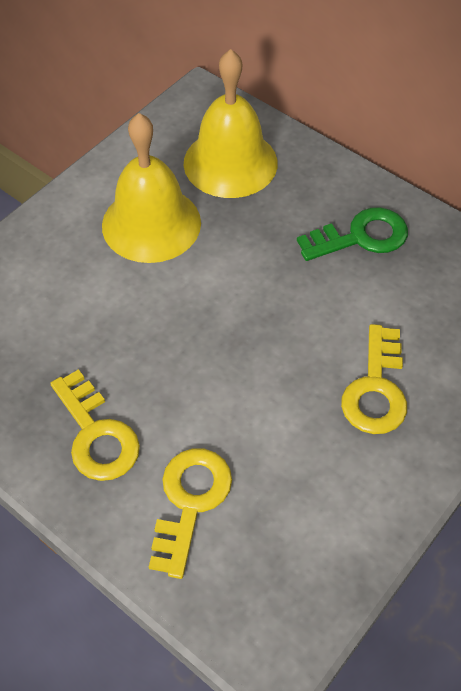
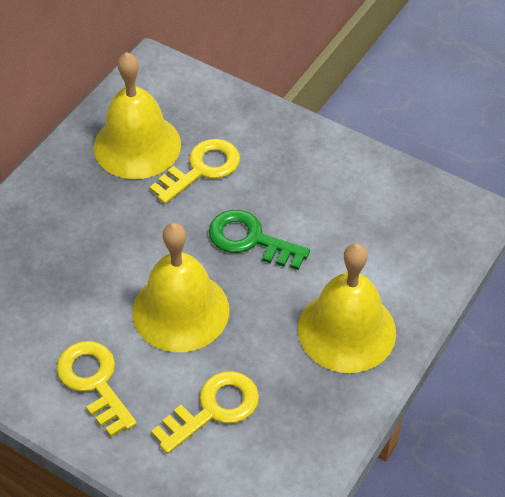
yellow bell: 2 -> 3

